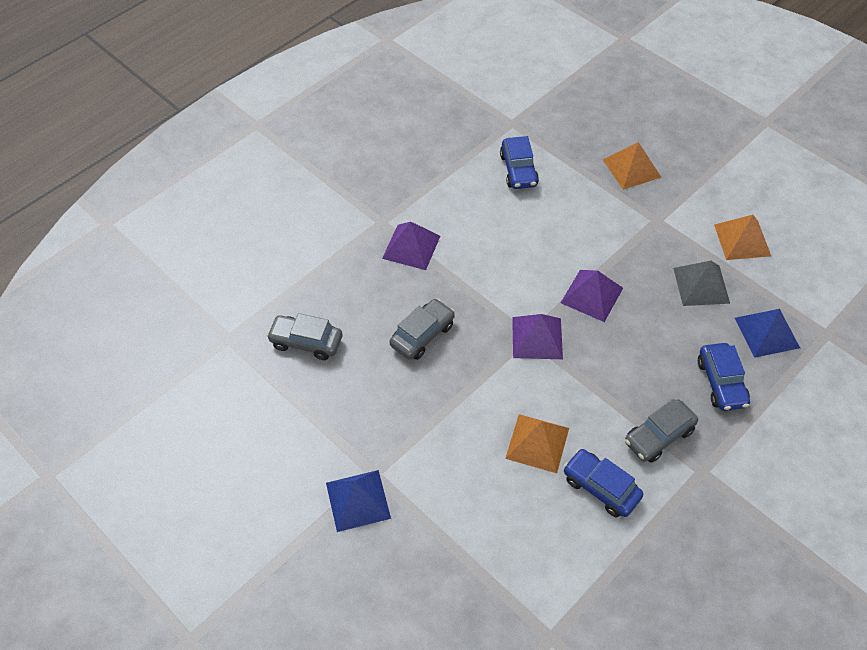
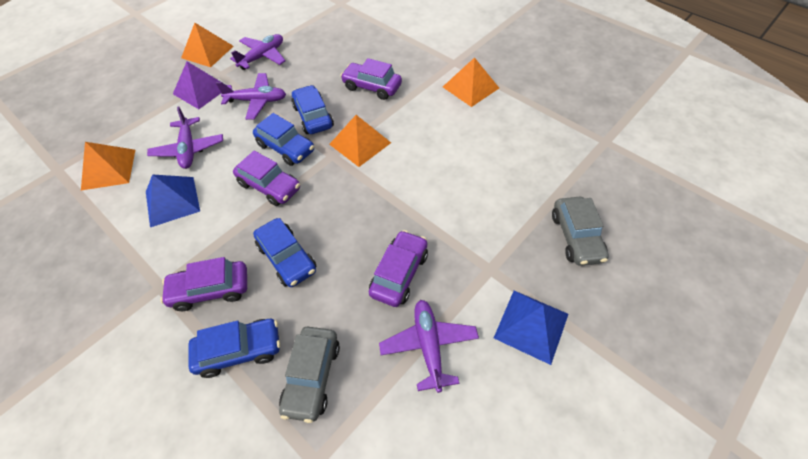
blue car: 3 -> 4
grey car: 3 -> 2
grey pyramid: 1 -> 0
orange pyramid: 3 -> 4
purple car: 0 -> 4
purple plane: 0 -> 4
purple pyramid: 3 -> 1

